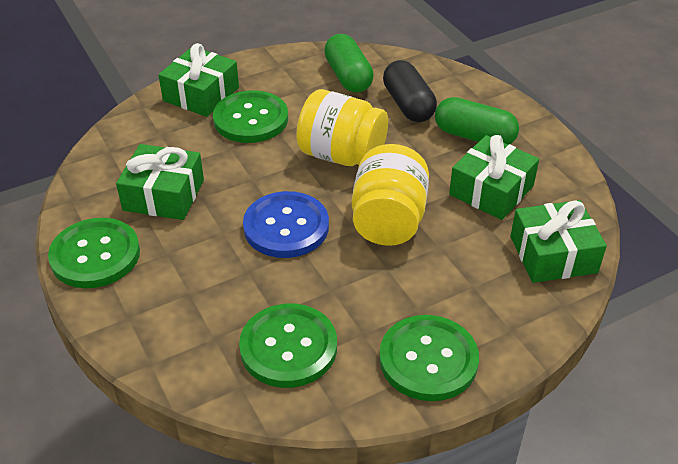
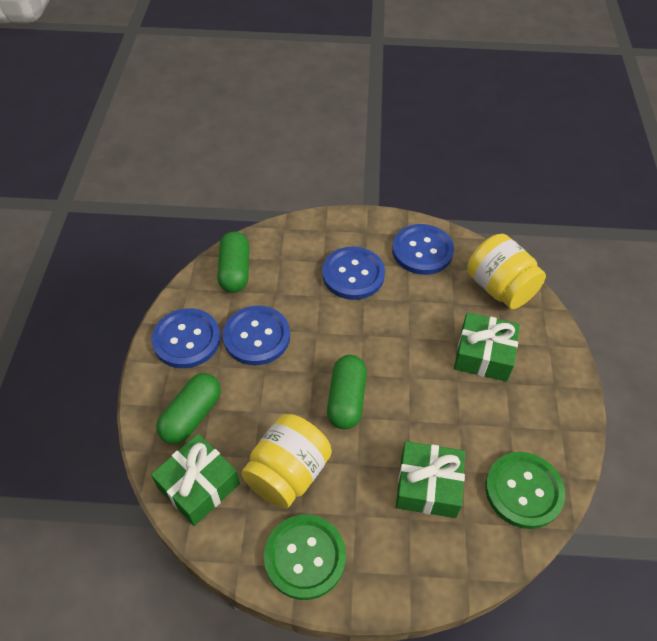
black capsule: 1 -> 0
blue button: 1 -> 4
green button: 4 -> 2
green capsule: 2 -> 3
green gift: 4 -> 3

